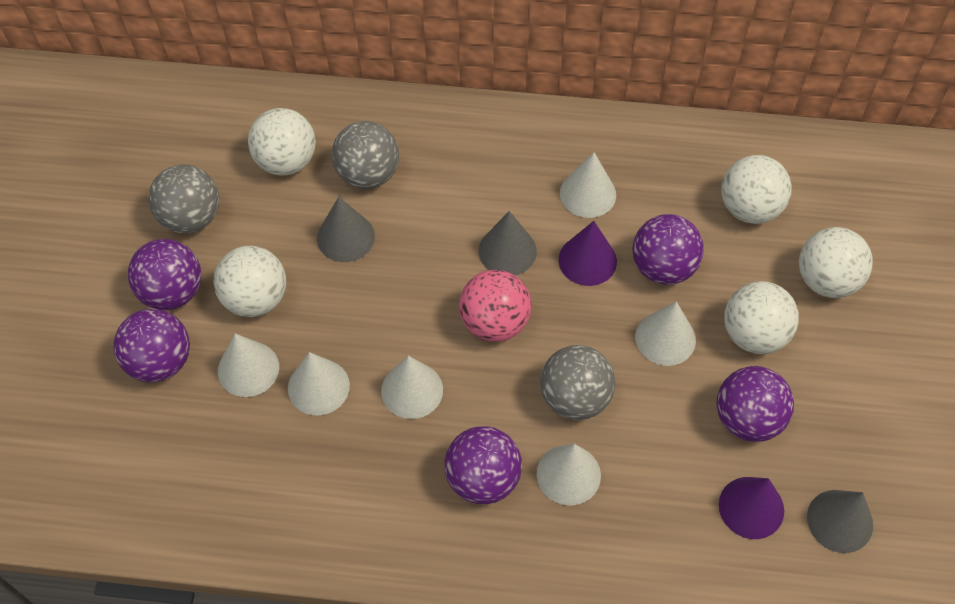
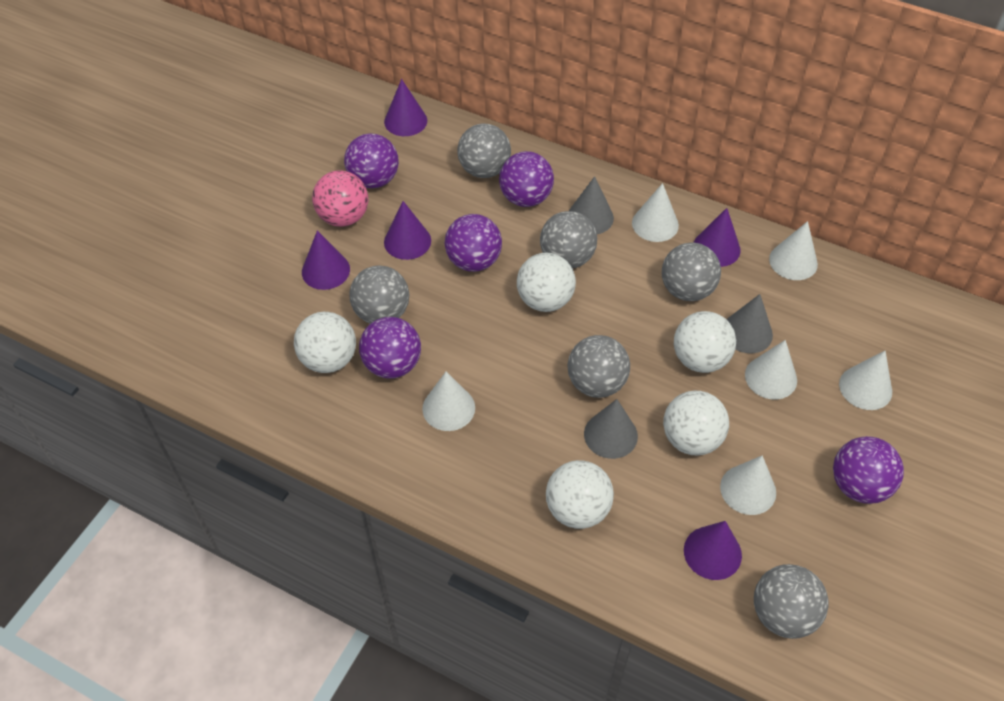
grey ball: 3 -> 6
purple cone: 2 -> 5

